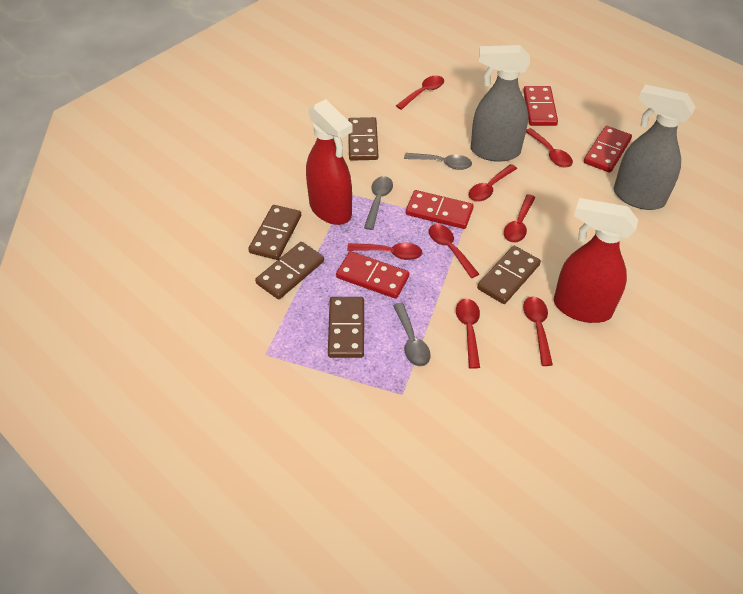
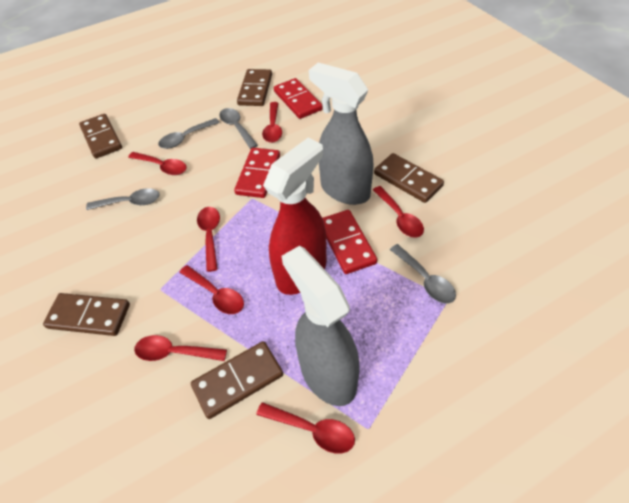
grey spoon: 3 -> 4
red domino: 4 -> 3
red spoon: 8 -> 7
red spray bottle: 2 -> 1

